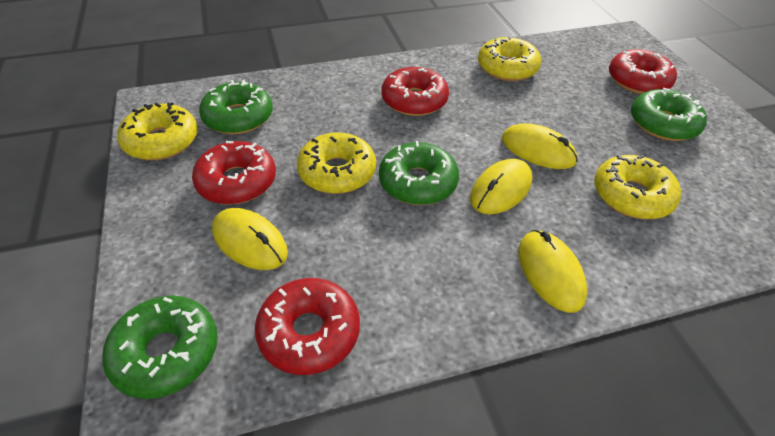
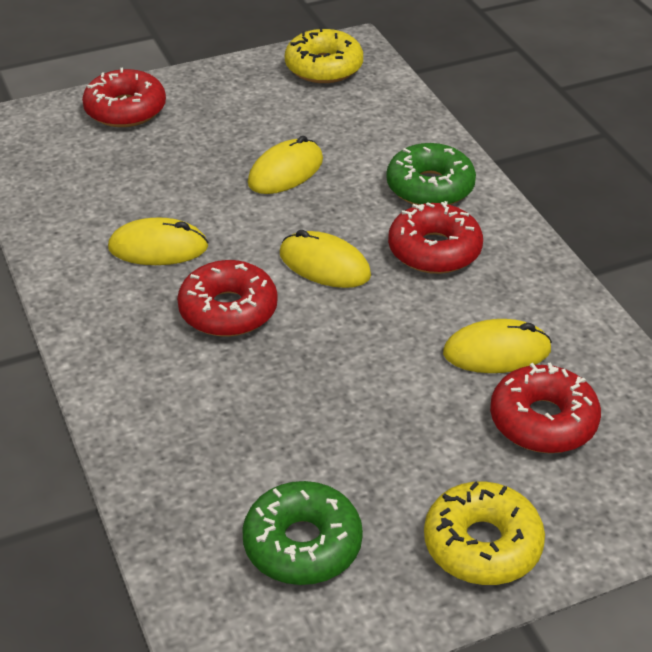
green donut: 4 -> 2
yellow donut: 4 -> 2

